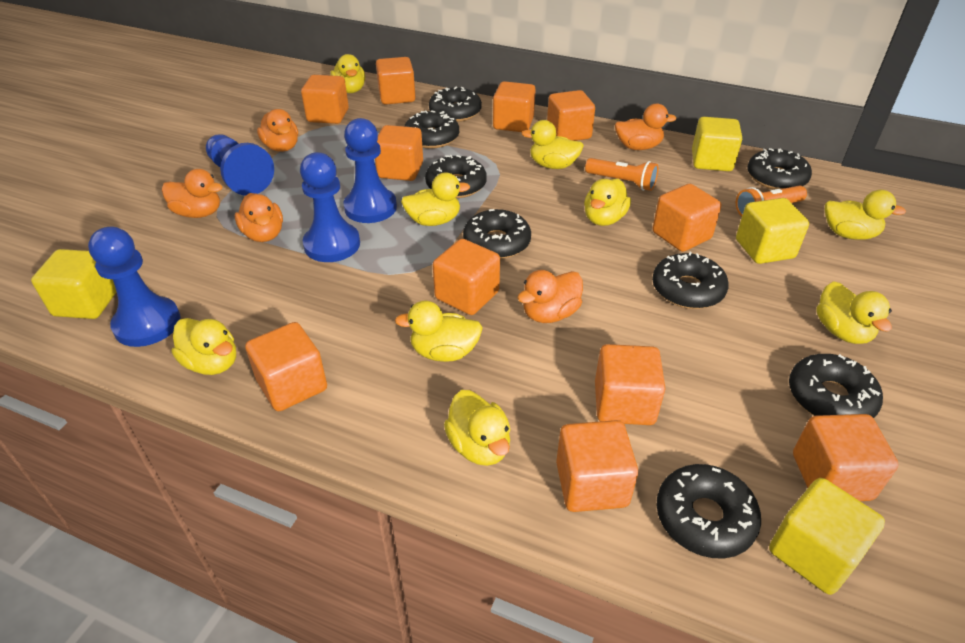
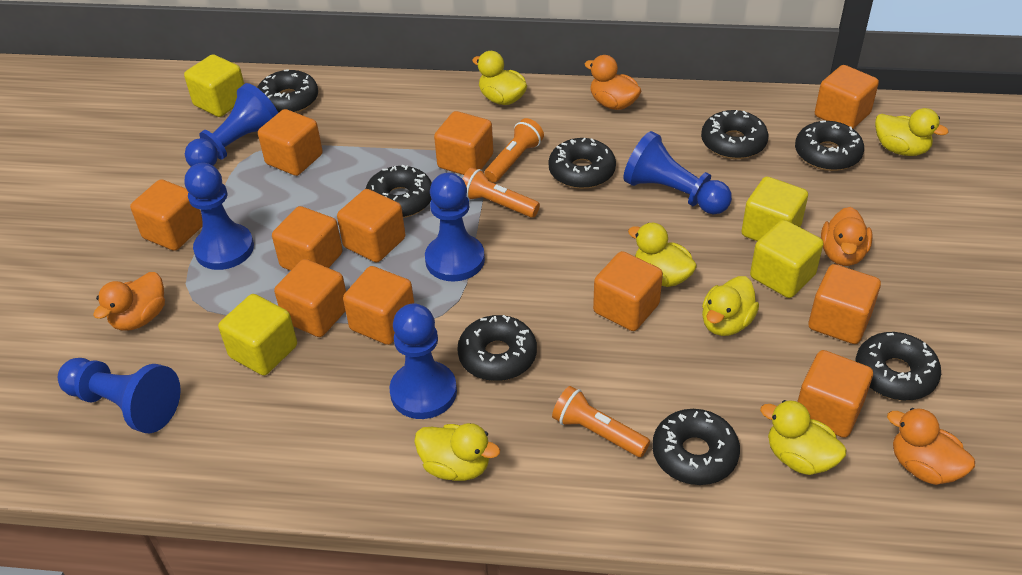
blue pawn: 4 -> 6
orange duck: 5 -> 4
orange flashlight: 2 -> 3
yellow duck: 9 -> 6

